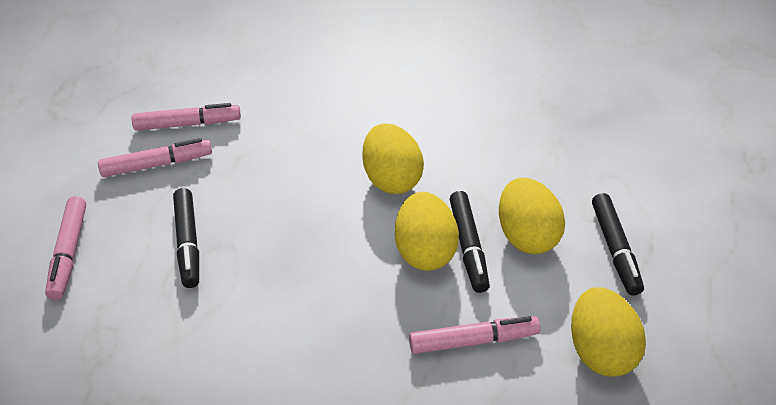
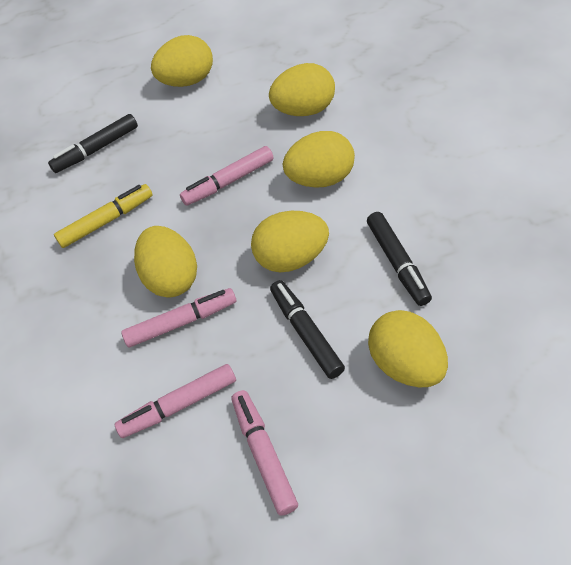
yellow egg: 4 -> 6
yellow marker: 0 -> 1

